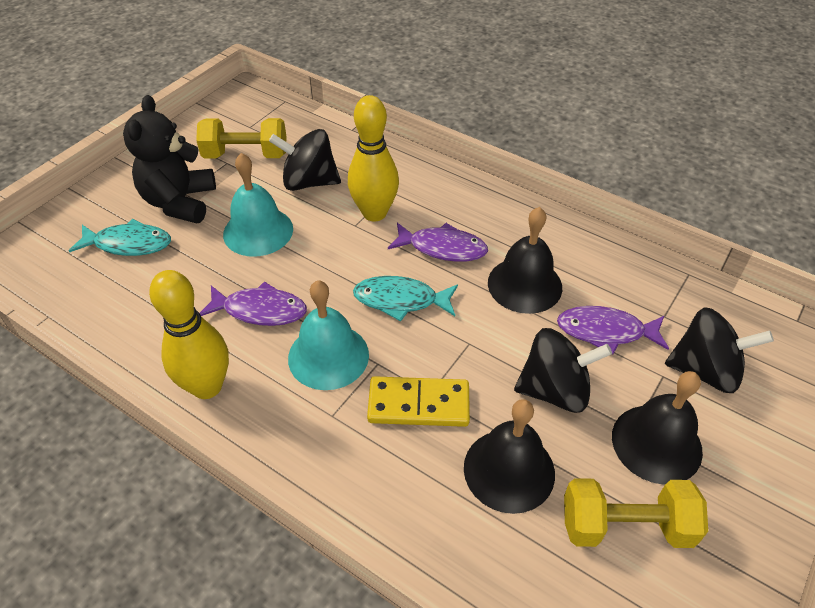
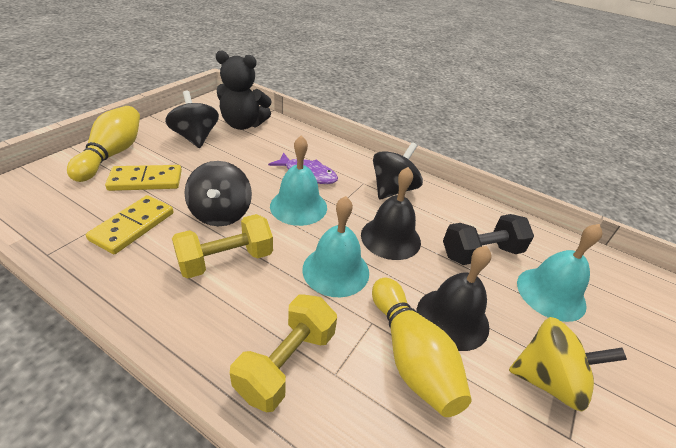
black bell: 3 -> 2
black dumbbell: 0 -> 1
purple fish: 3 -> 1
turquoise bell: 2 -> 3
turquoise fish: 2 -> 0
yellow domino: 1 -> 2
yellow spinning top: 0 -> 1

